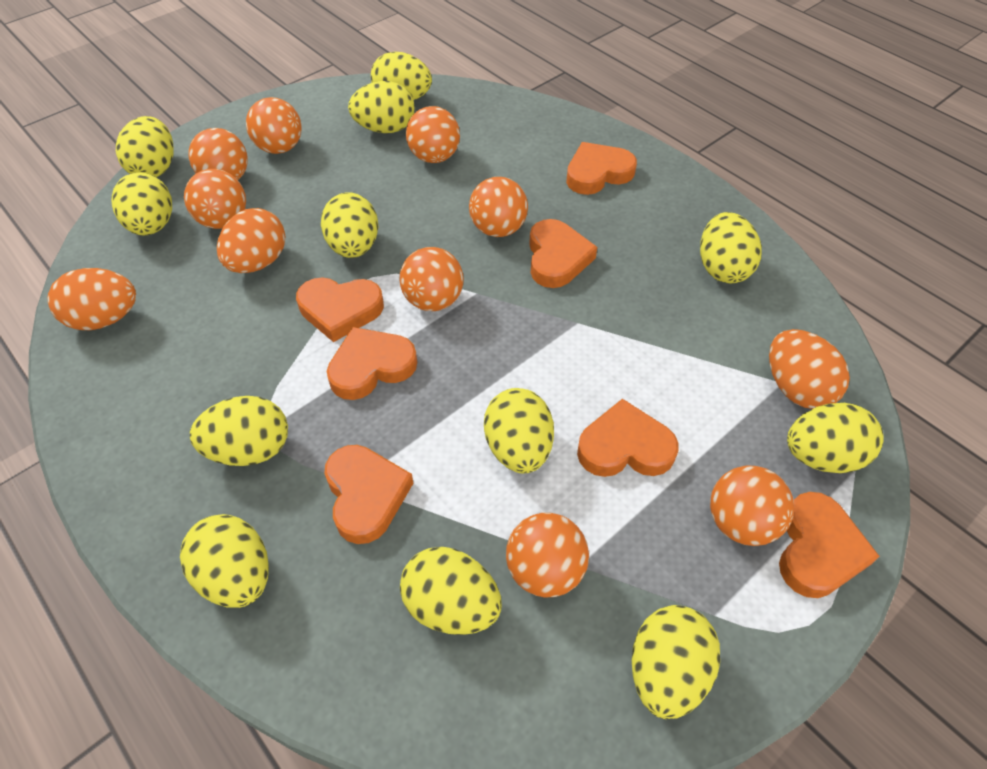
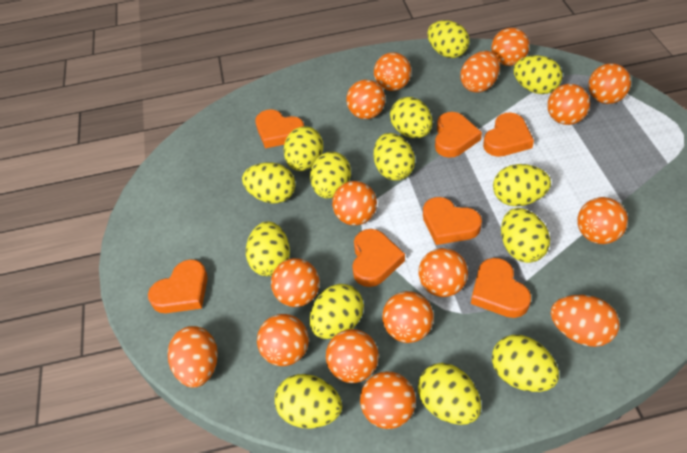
orange ball: 8 -> 13
yellow egg: 12 -> 14

